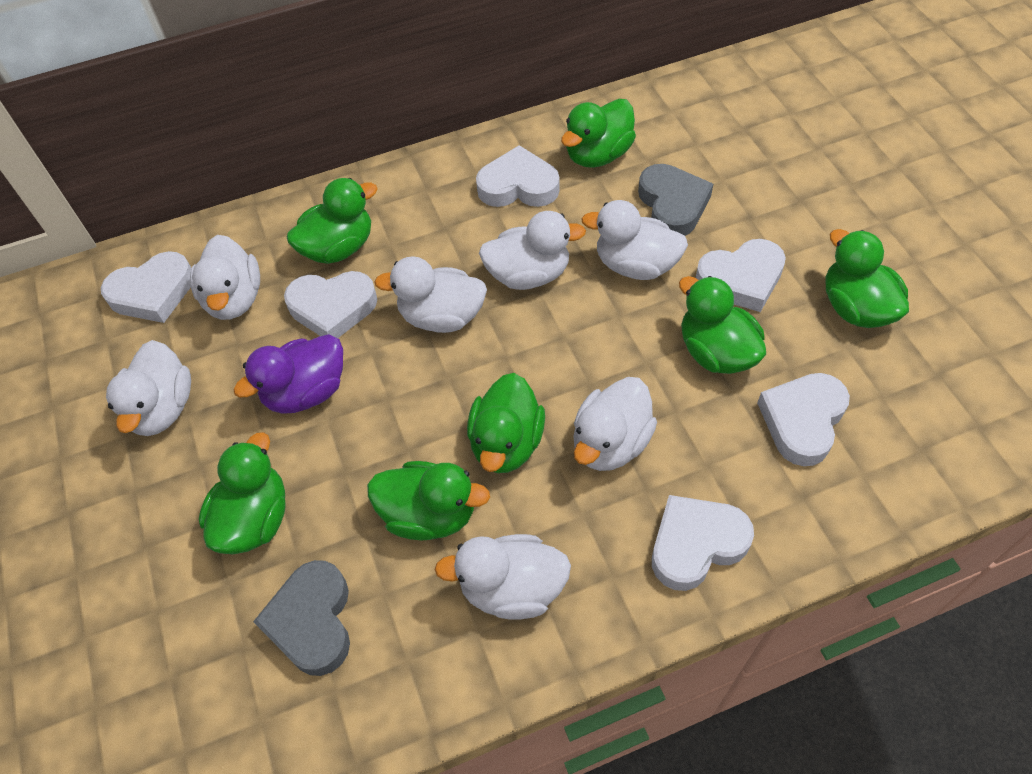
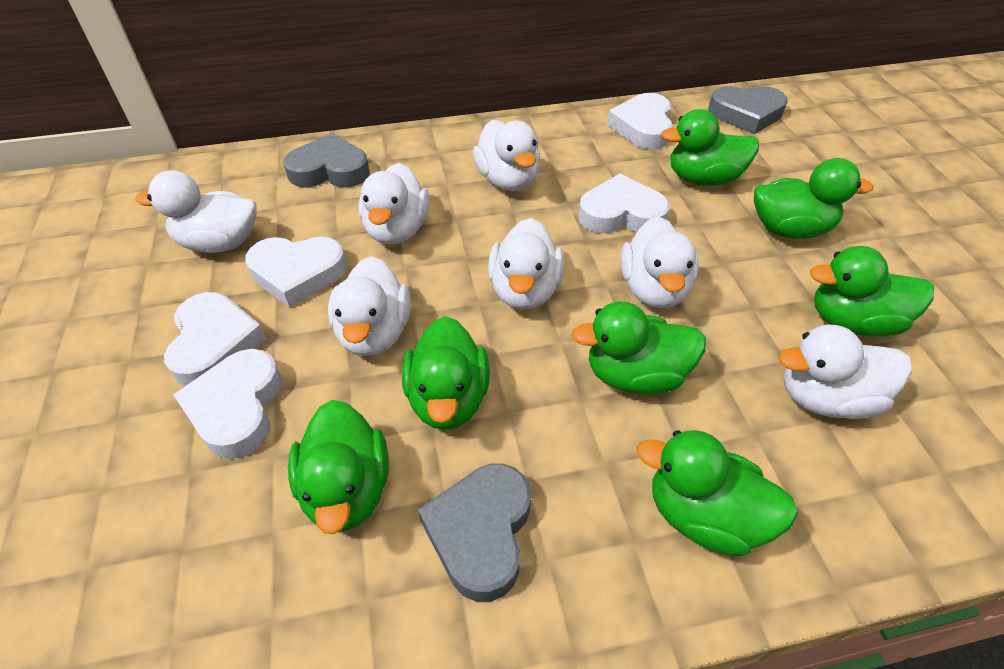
grey heart: 2 -> 3
purple duck: 1 -> 0
white heart: 6 -> 5

